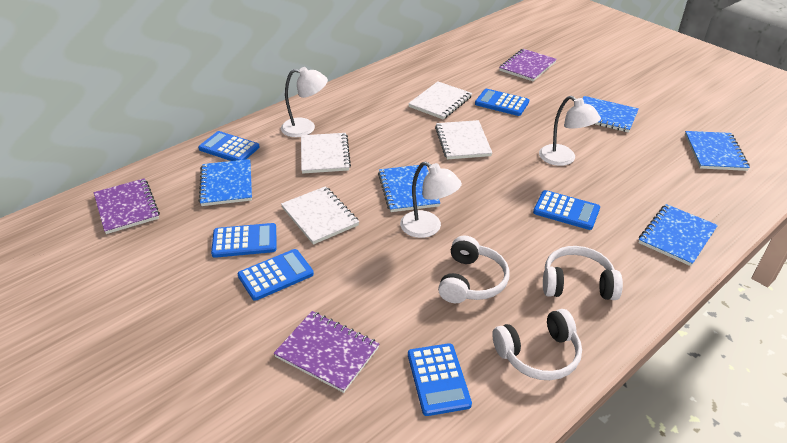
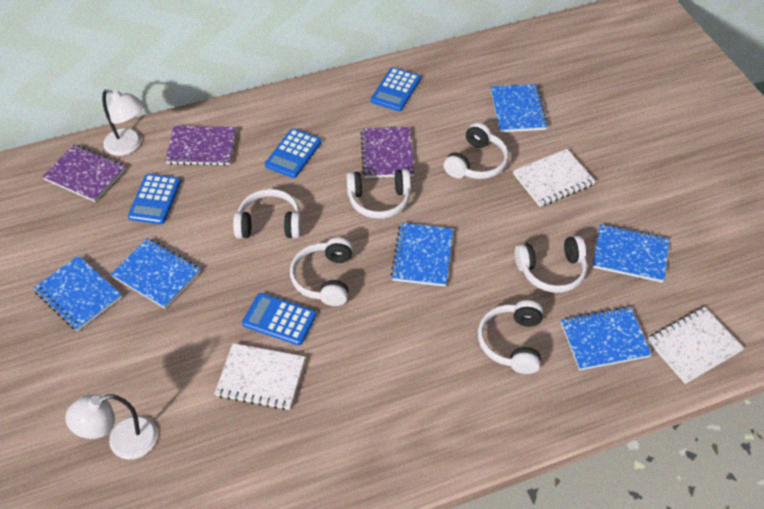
blue calculator: 6 -> 4
blue notebook: 5 -> 6
white headphones: 3 -> 6
white lamp: 3 -> 2
white notebook: 4 -> 3

